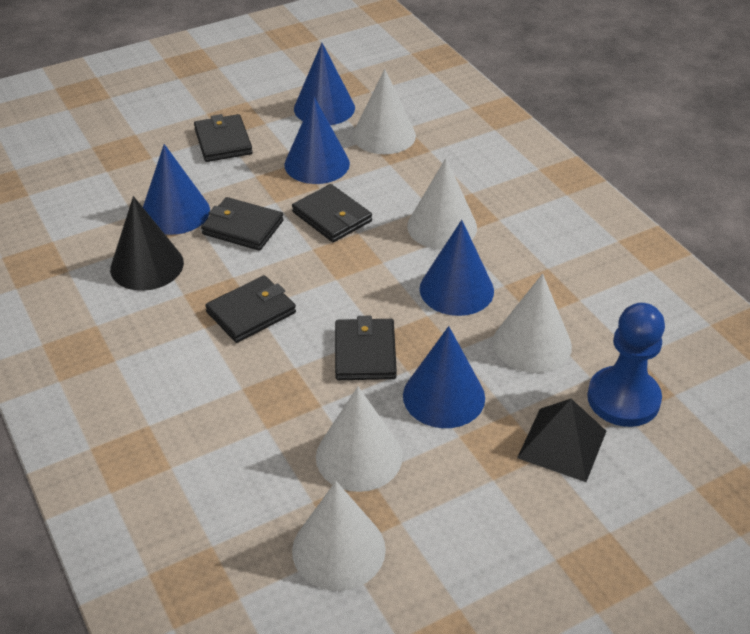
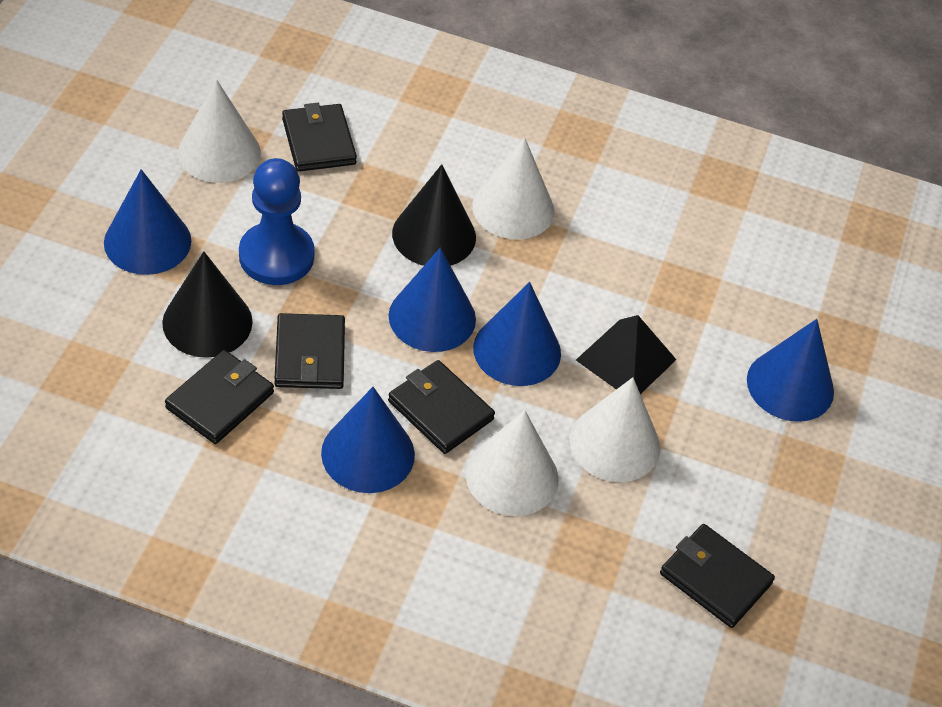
black cone: 1 -> 2
white cone: 5 -> 4

